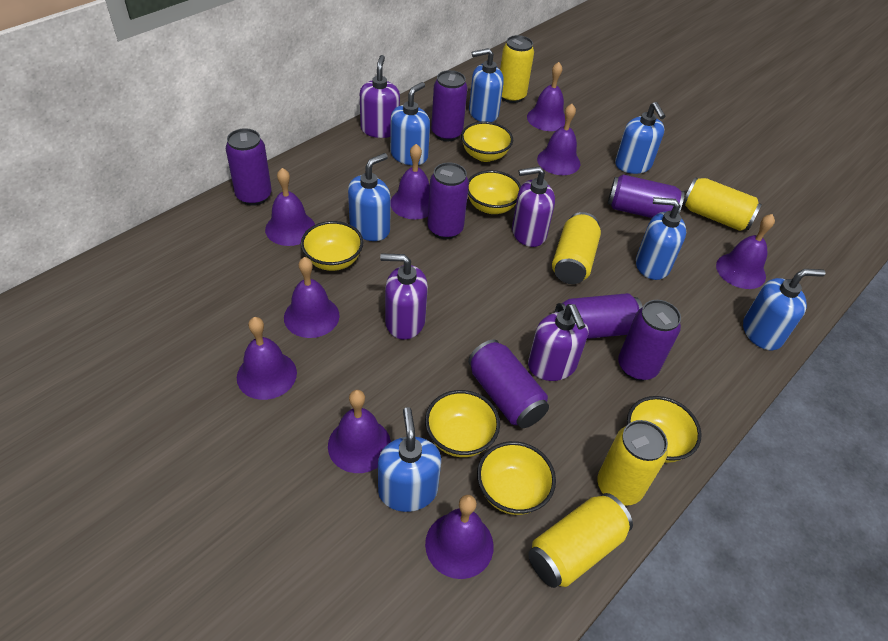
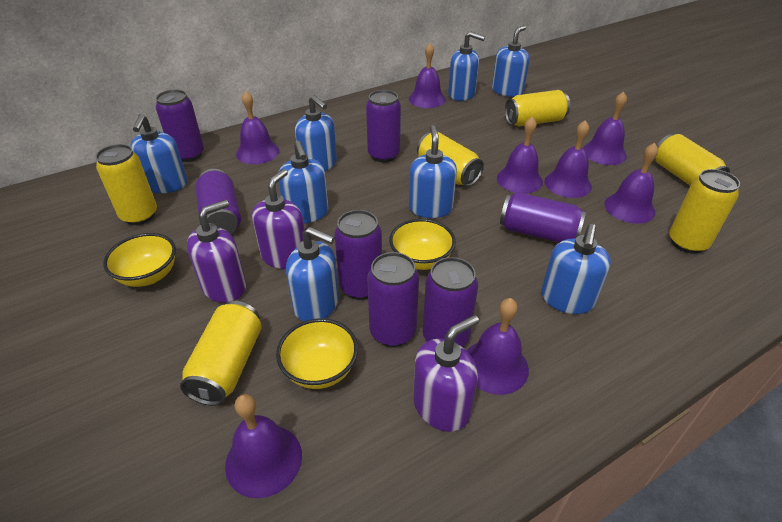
blue soap dispenser: 7 -> 8
purple bell: 9 -> 8
purple soap dispenser: 4 -> 3
yellow bowl: 6 -> 3
yellow can: 5 -> 6

